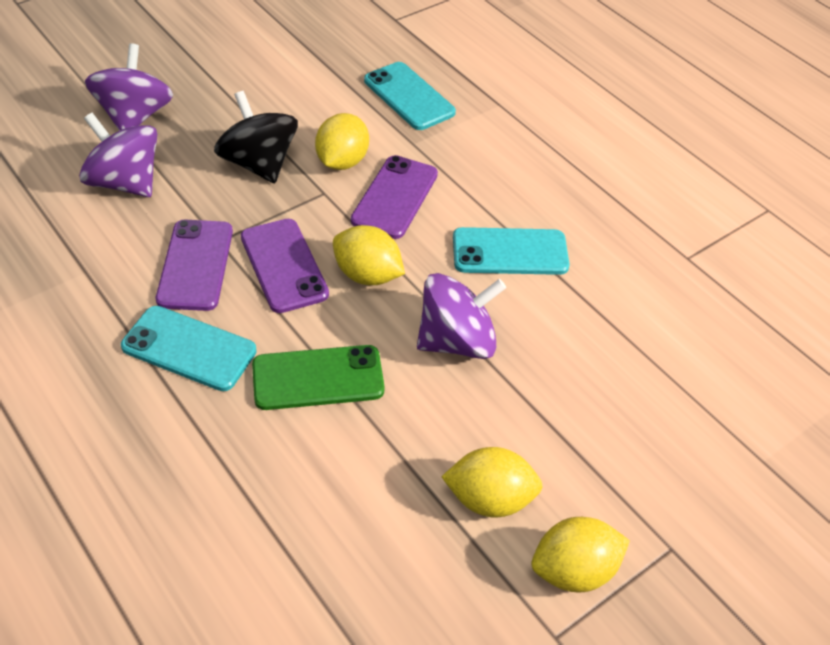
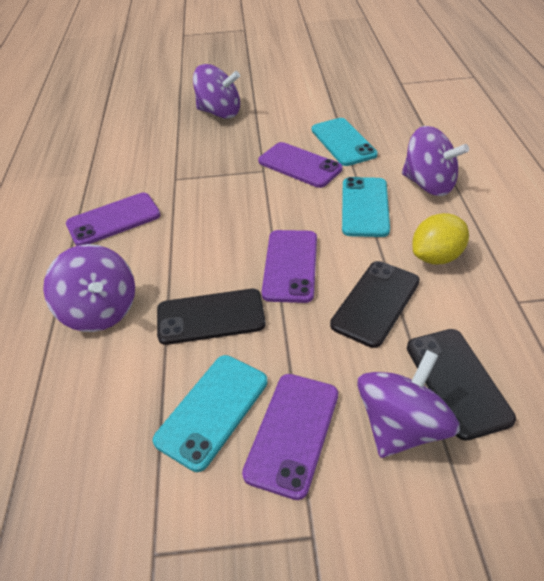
black phone: 0 -> 3
black spinning top: 1 -> 0
green phone: 1 -> 0
purple phone: 3 -> 4
purple spinning top: 3 -> 4
yellow lemon: 4 -> 1

